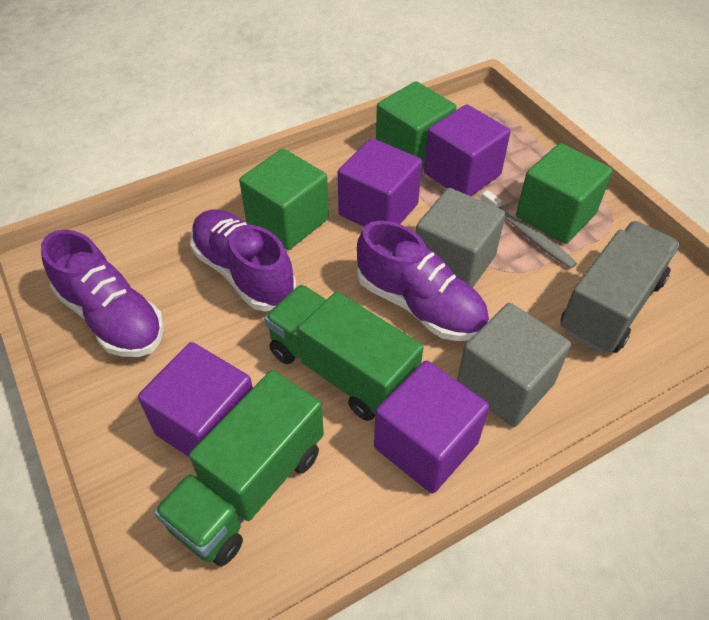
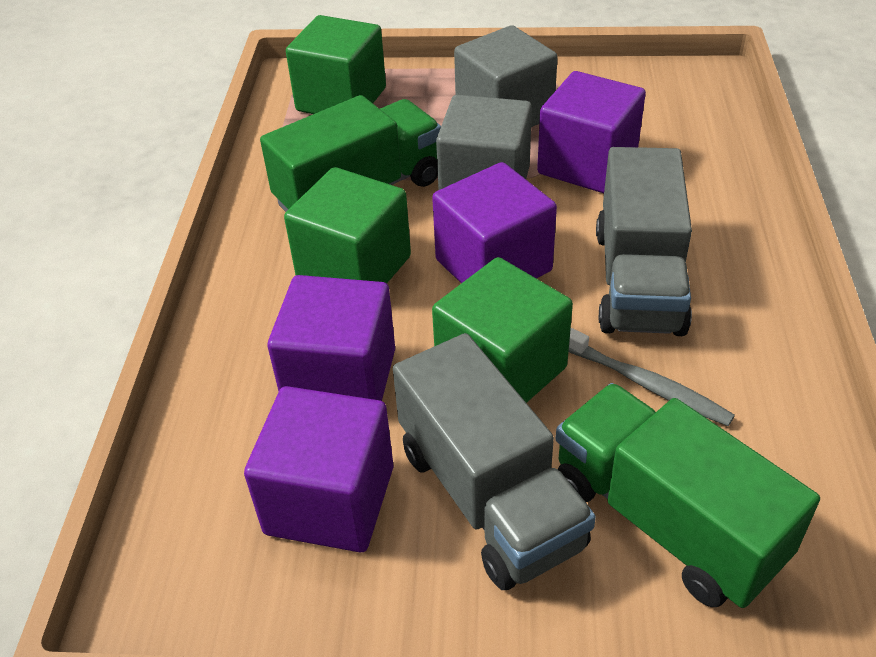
grey truck: 1 -> 2
purple shoe: 3 -> 0

